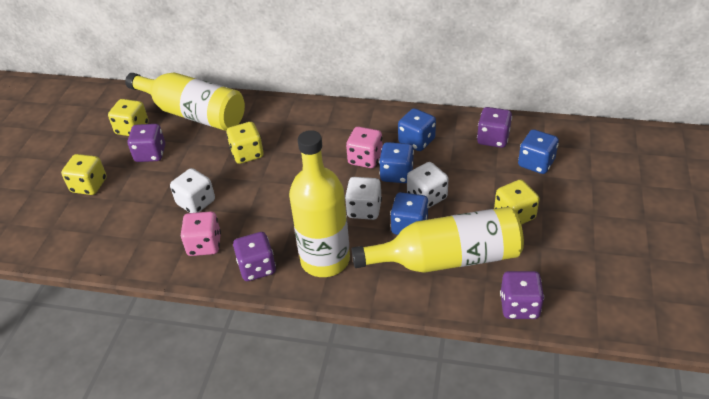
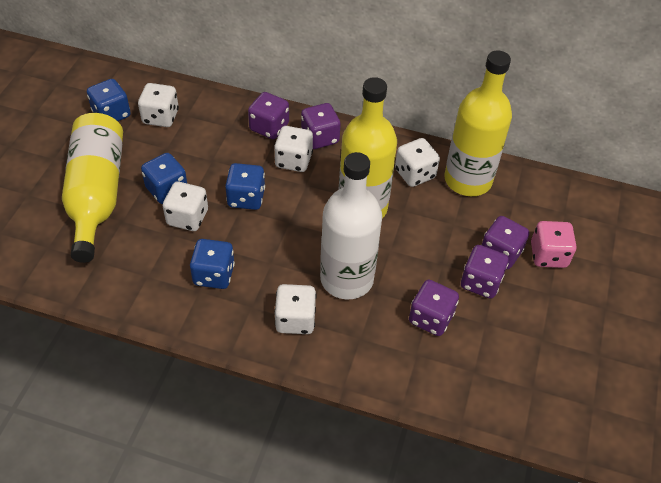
pink dice: 2 -> 1
purple dice: 4 -> 5
white bottle: 0 -> 1
white dice: 3 -> 5
yellow dice: 4 -> 0

